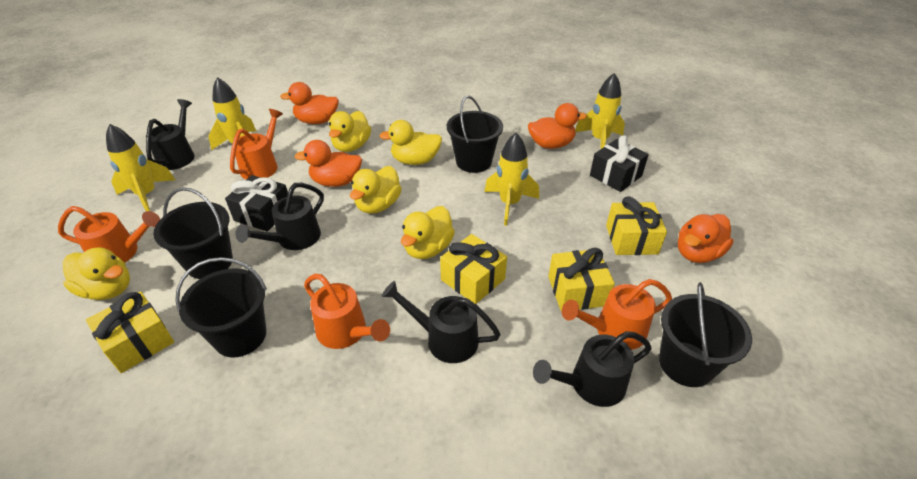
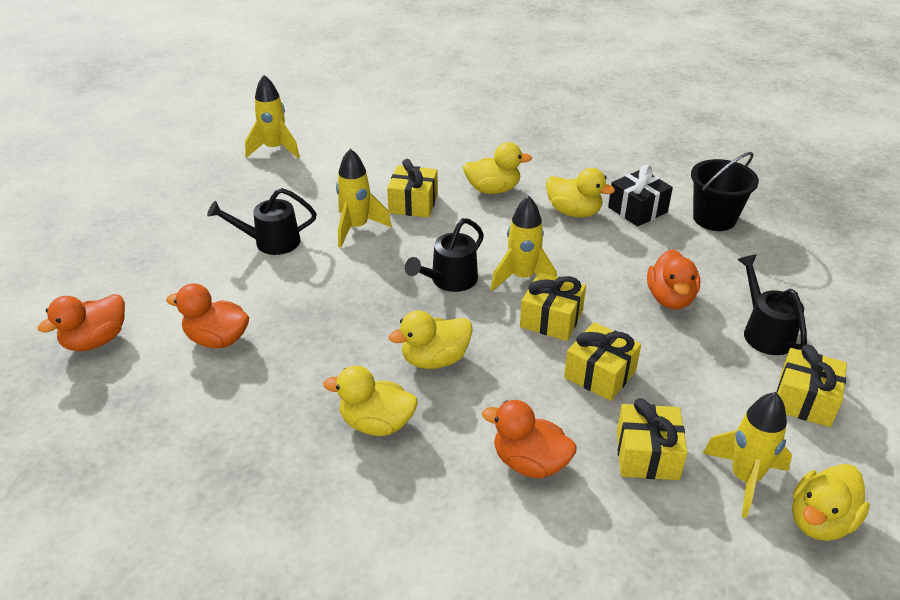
black bucket: 4 -> 1
black gift: 2 -> 1
black watering can: 4 -> 3
orange watering can: 4 -> 0
yellow gift: 4 -> 5

